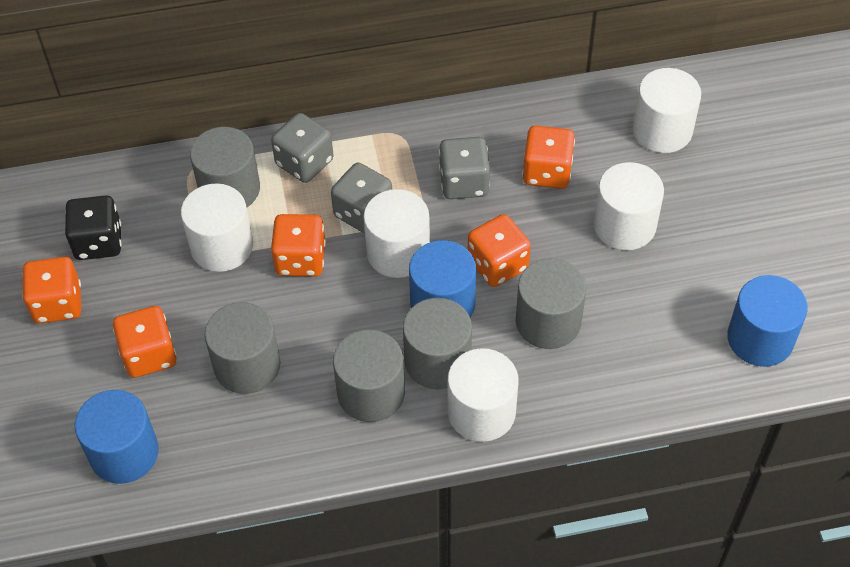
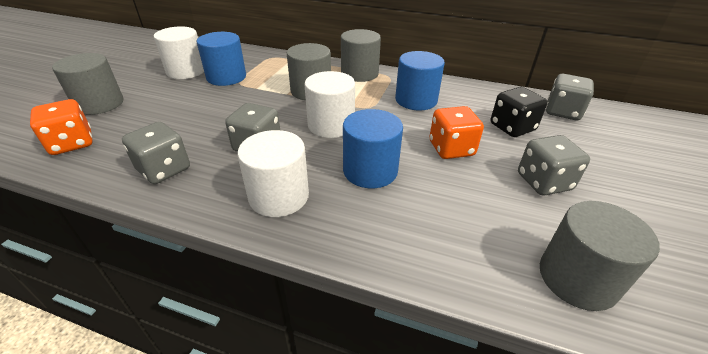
grey cylinder: 5 -> 4
grey dice: 3 -> 4
orange dice: 5 -> 2
white cylinder: 5 -> 3

